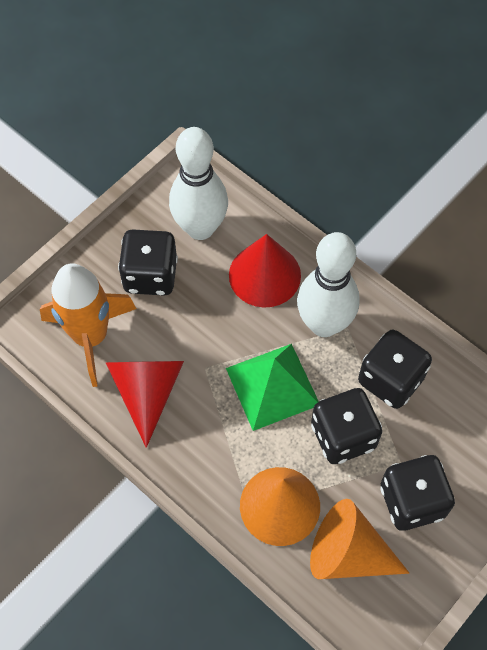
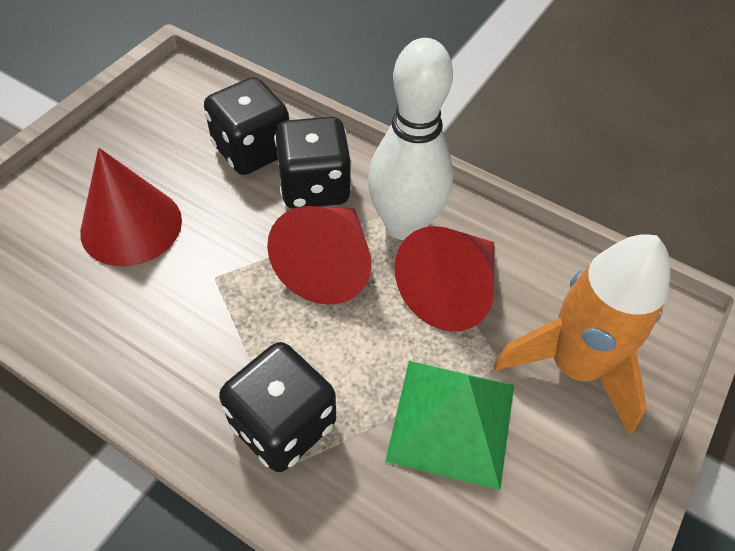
black dice: 4 -> 3
orange cone: 2 -> 0
red cone: 2 -> 3
white bowling pin: 2 -> 1

